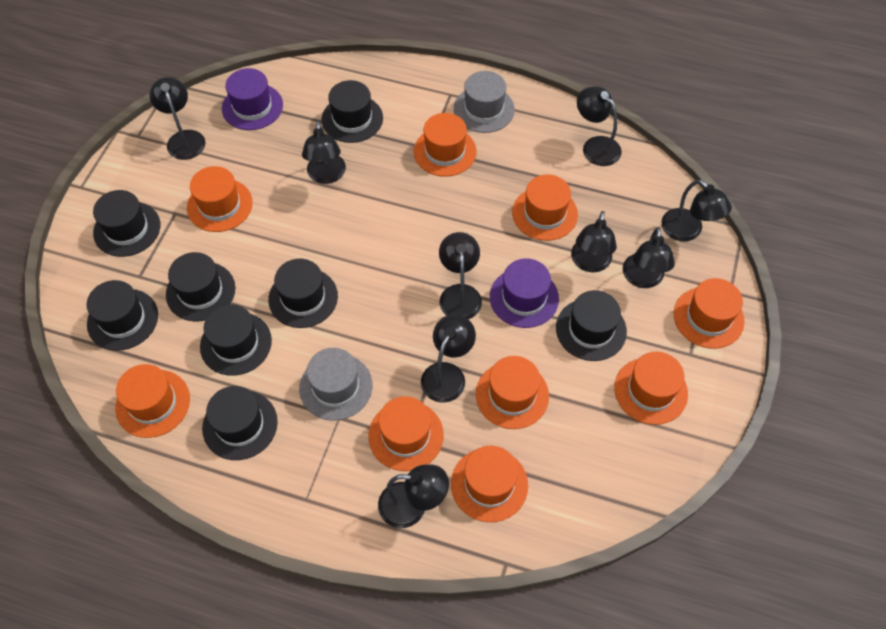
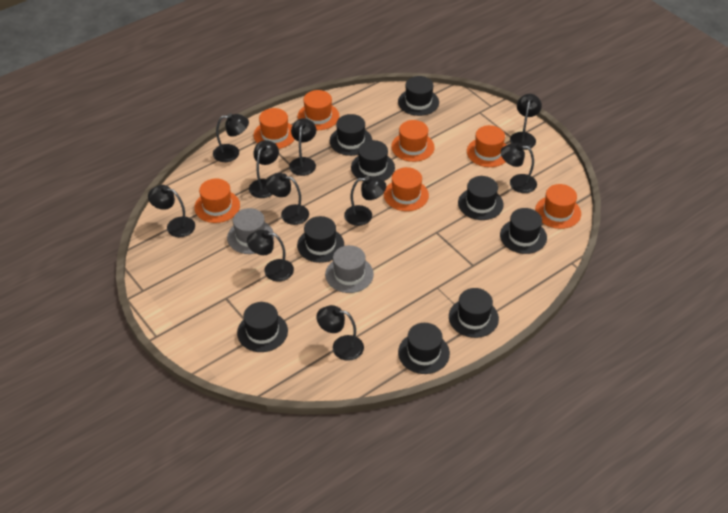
black hat: 8 -> 9
black lamp: 9 -> 10
orange hat: 9 -> 7
purple hat: 2 -> 0

